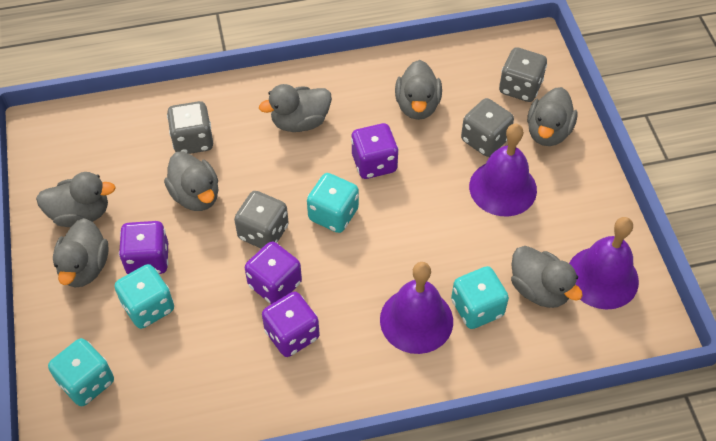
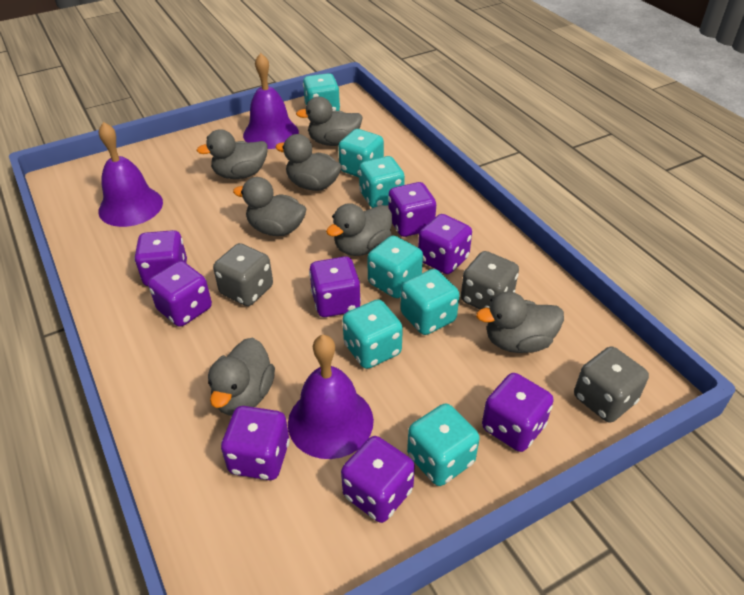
grey dice: 4 -> 3
purple dice: 4 -> 8
turquoise dice: 4 -> 7

